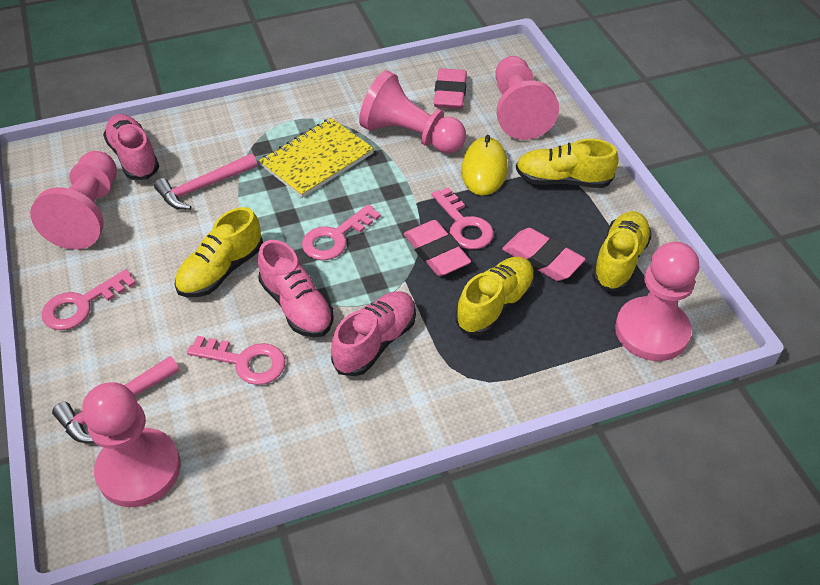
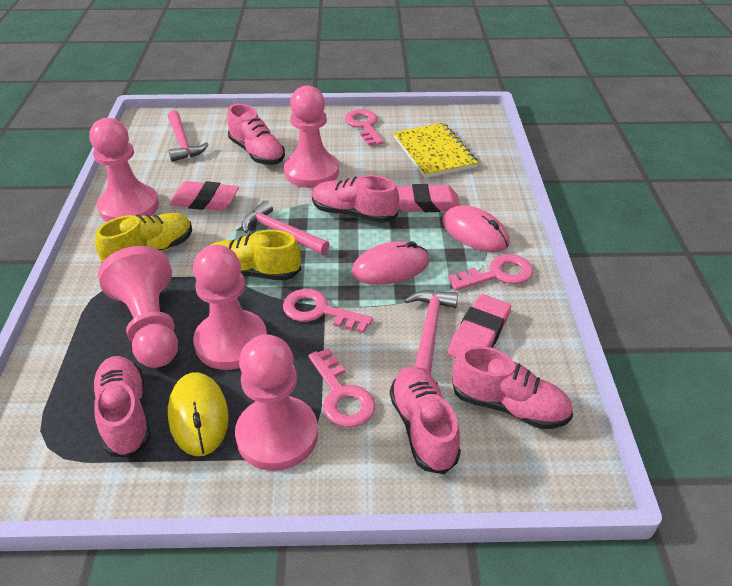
pink hammer: 2 -> 3
pink mouse: 0 -> 2
pink shoe: 3 -> 5
yellow shoe: 4 -> 2

